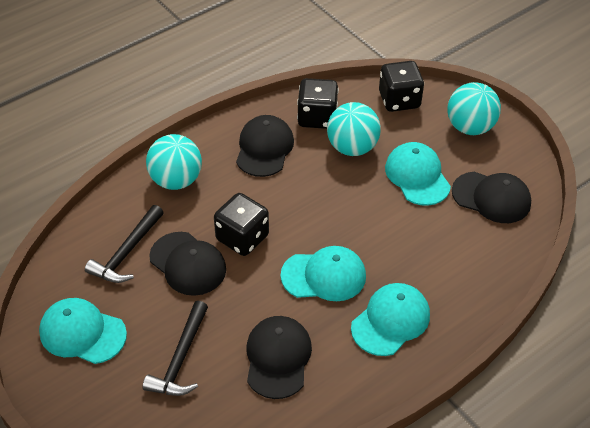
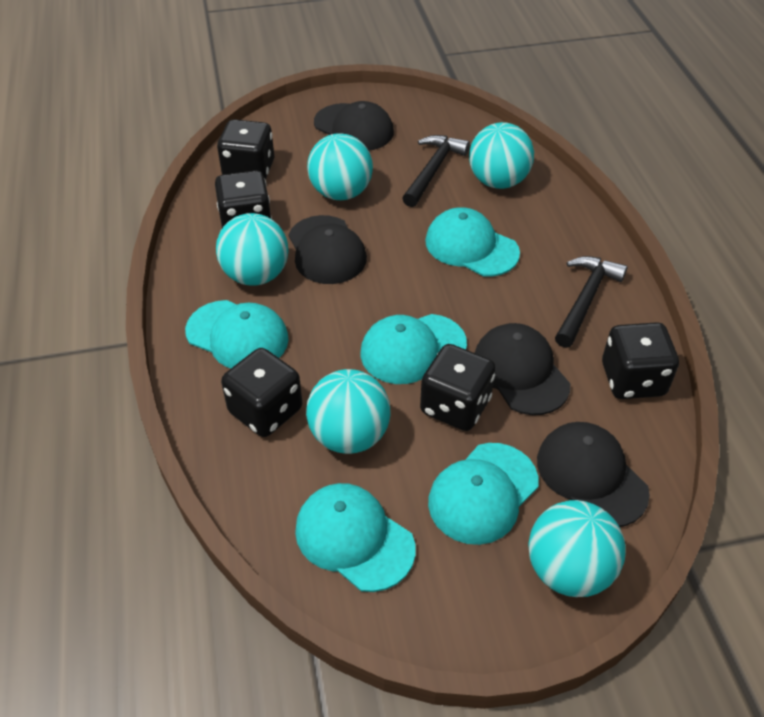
black dice: 3 -> 5
turquoise ball: 3 -> 5
turquoise cap: 4 -> 5

